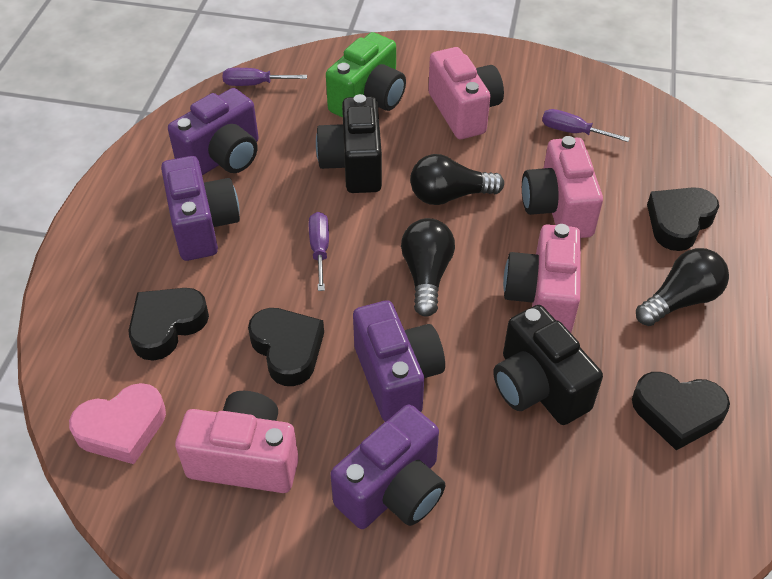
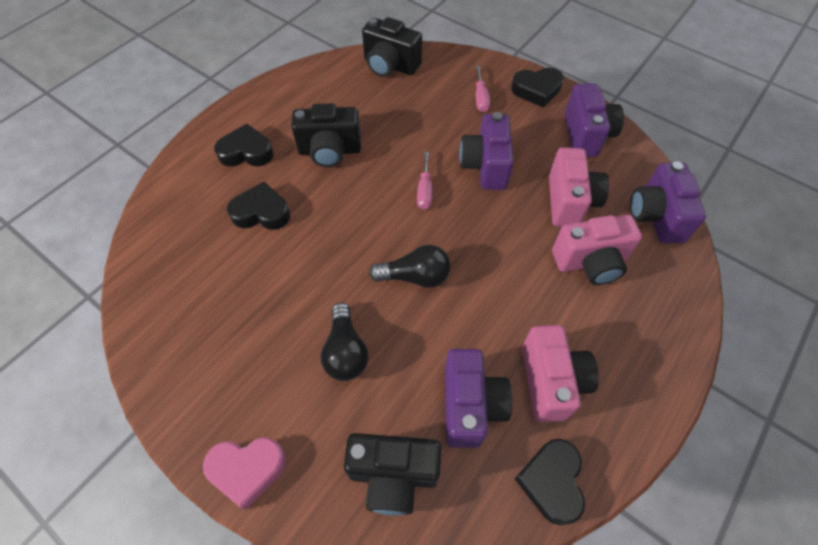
black camera: 2 -> 3
black light bulb: 3 -> 2
green camera: 1 -> 0
pink camera: 4 -> 3
pink screwdriver: 0 -> 2
purple screwdriver: 3 -> 0

